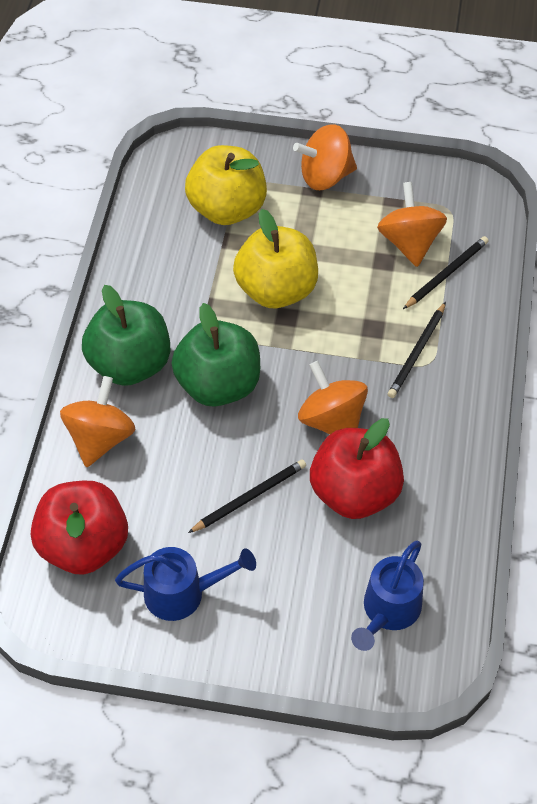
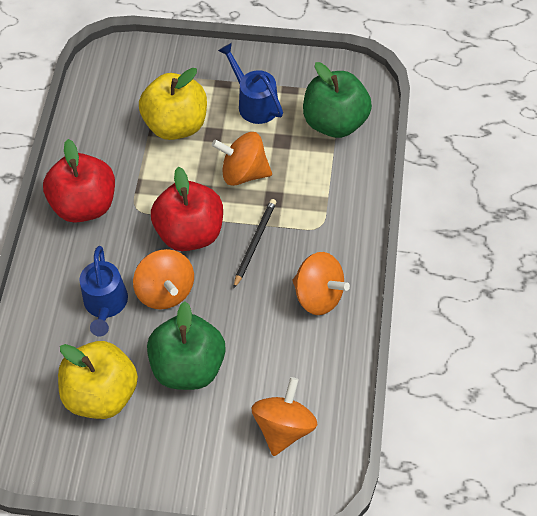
black pencil: 3 -> 1

